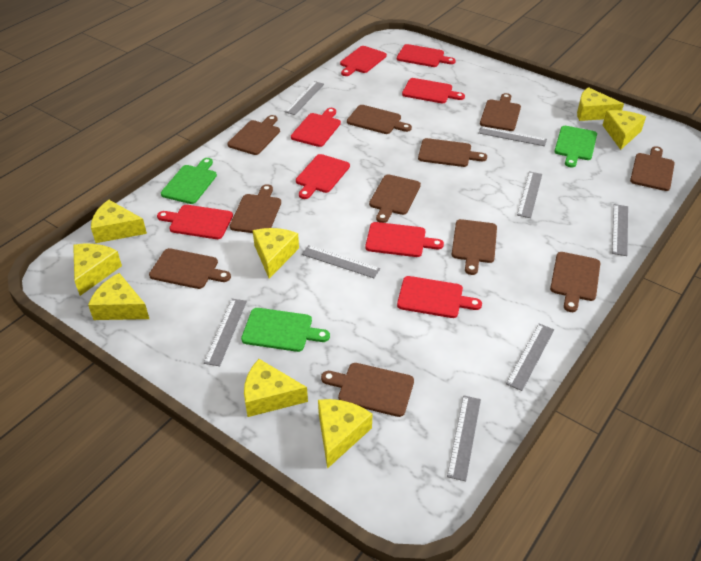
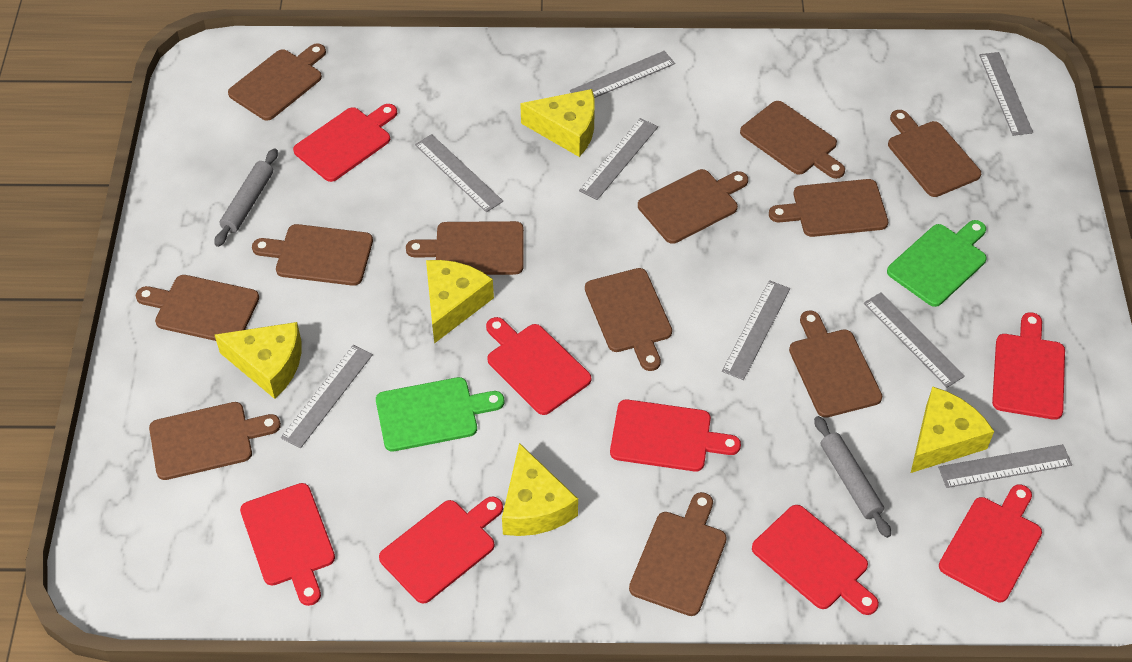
brown cutting board: 11 -> 12
green cutting board: 3 -> 2
grey rolling pin: 0 -> 2
yellow cheese: 8 -> 5

